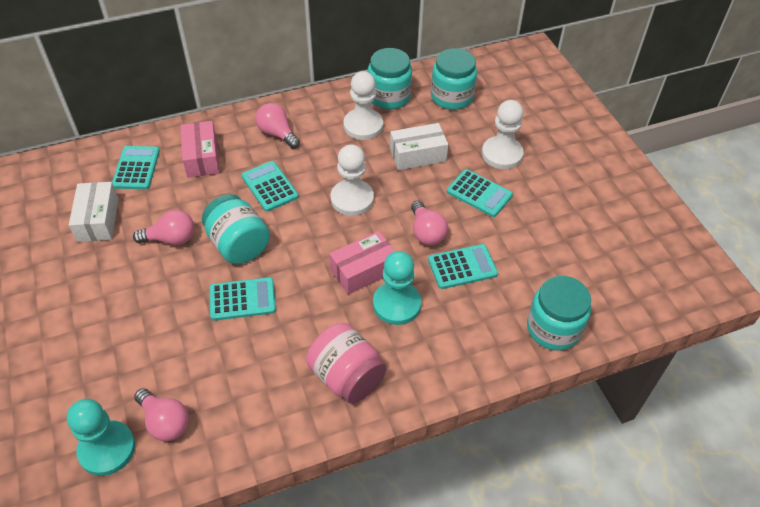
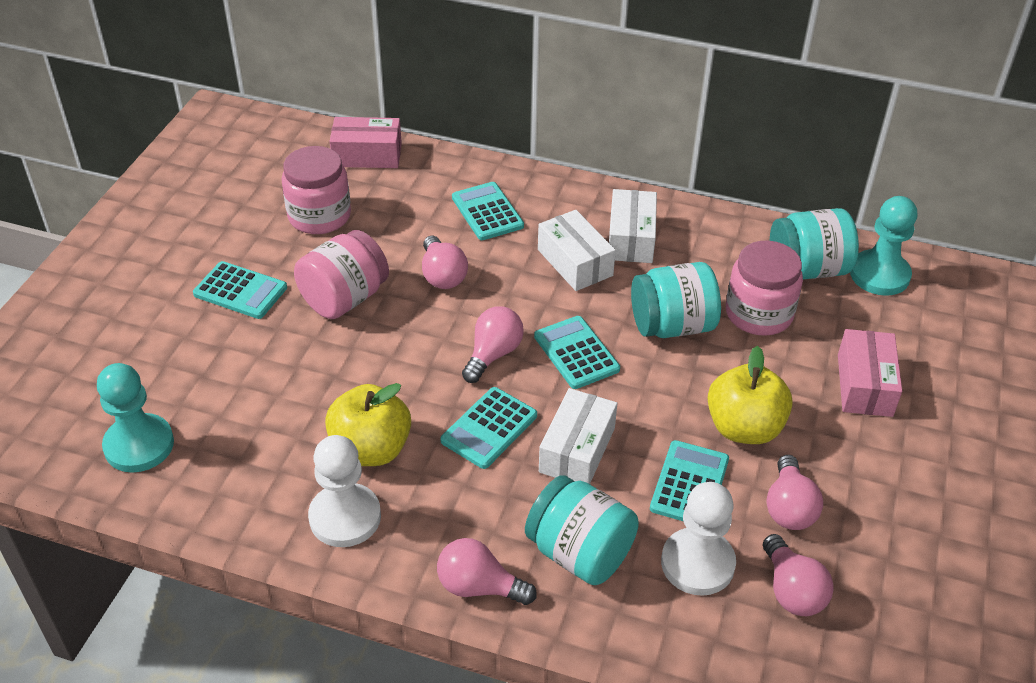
pink jar: 1 -> 3
pink light bulb: 4 -> 5
turquoise jar: 4 -> 3
white box: 2 -> 3
white pawn: 3 -> 2
yellow apple: 0 -> 2

